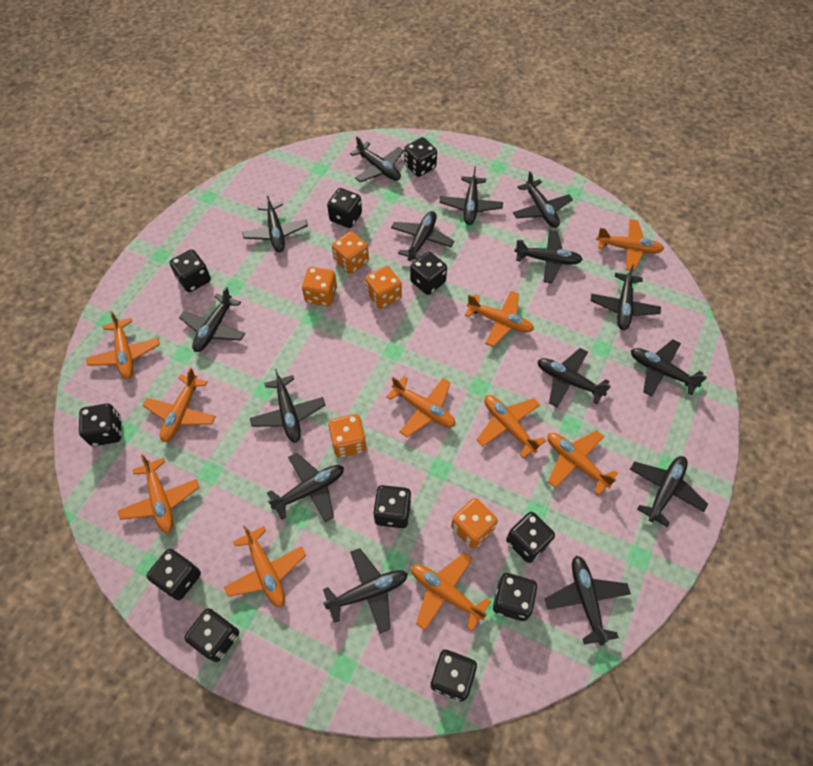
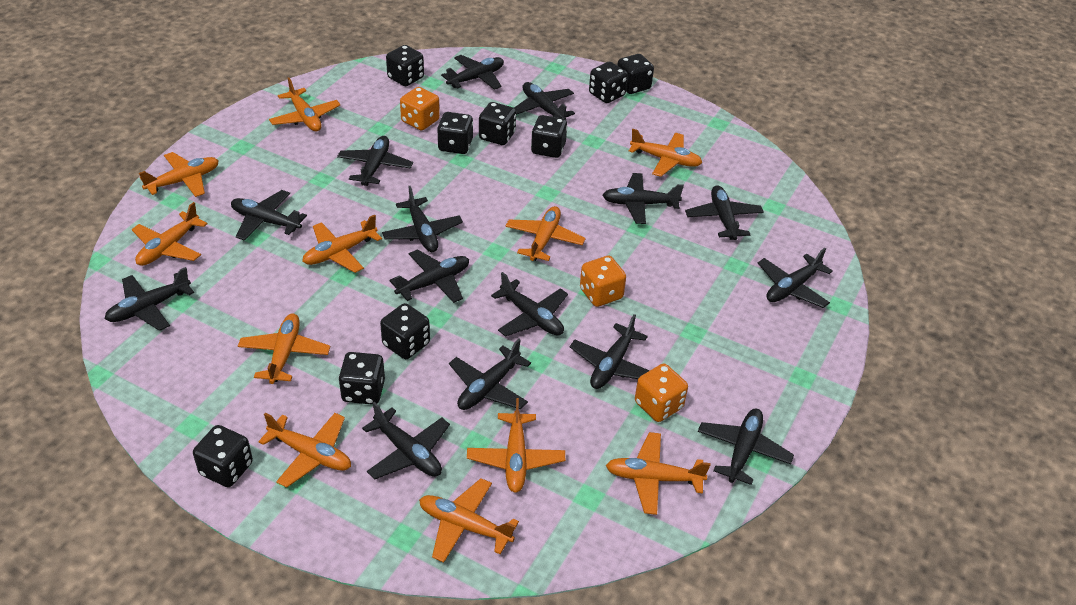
black dice: 11 -> 9
orange dice: 5 -> 3
orange plane: 10 -> 11

